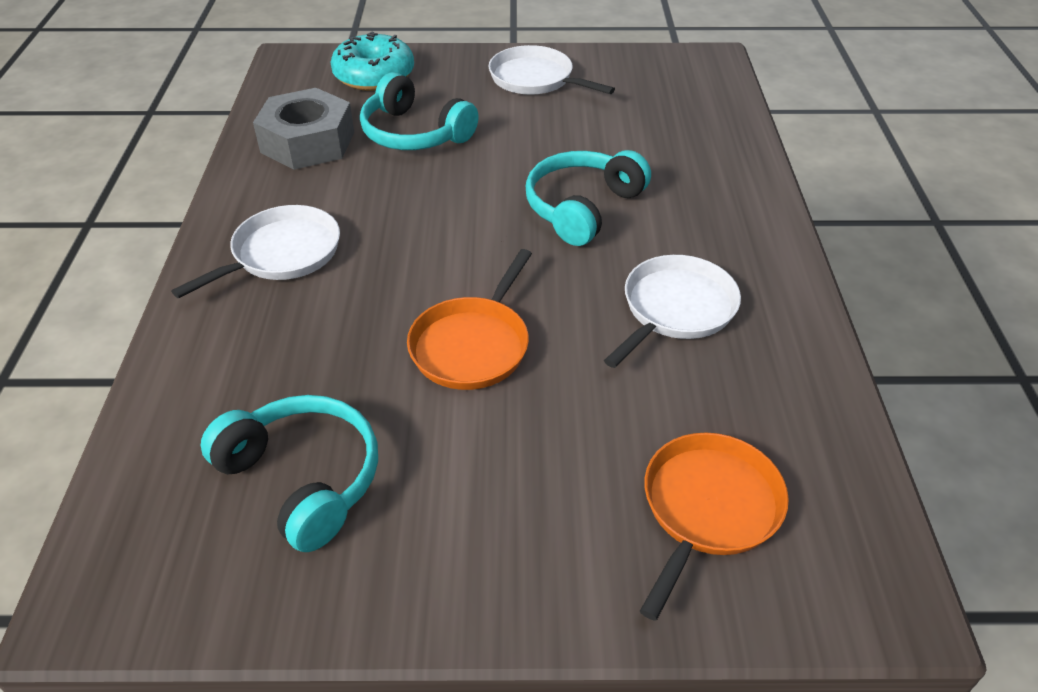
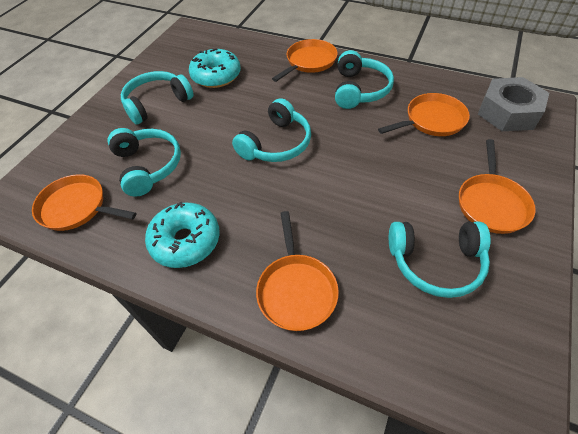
orange pan: 2 -> 5
turquoise donut: 1 -> 2
turquoise headphones: 3 -> 5
white pan: 3 -> 0

